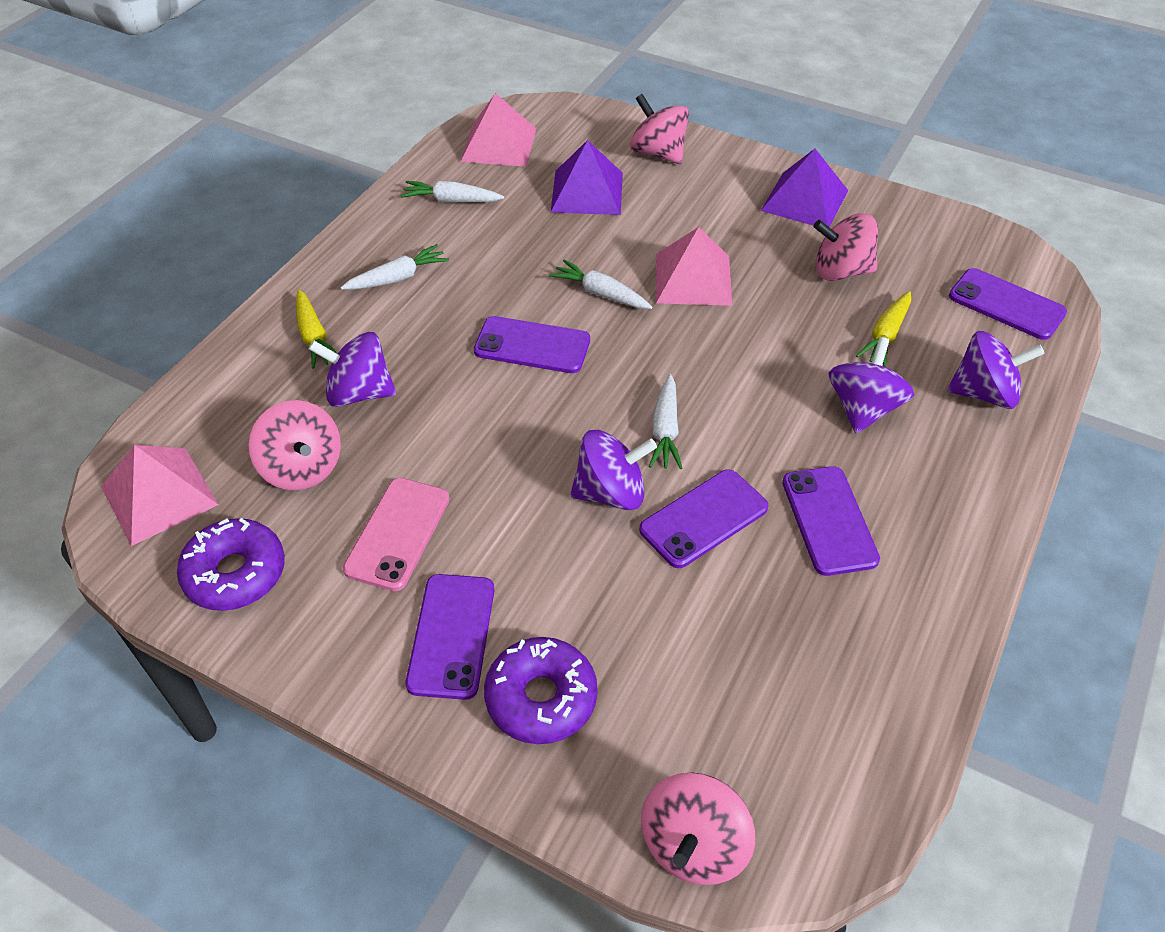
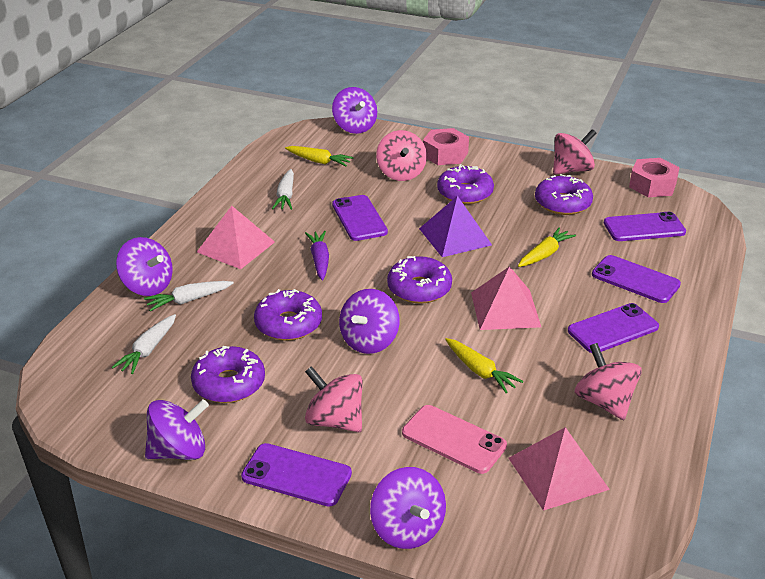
pink nut: 0 -> 2
purple carrot: 0 -> 1
purple donut: 2 -> 5
purple pyramid: 2 -> 1
purple spinning top: 4 -> 5
white carrot: 4 -> 3
yellow carrot: 2 -> 3

